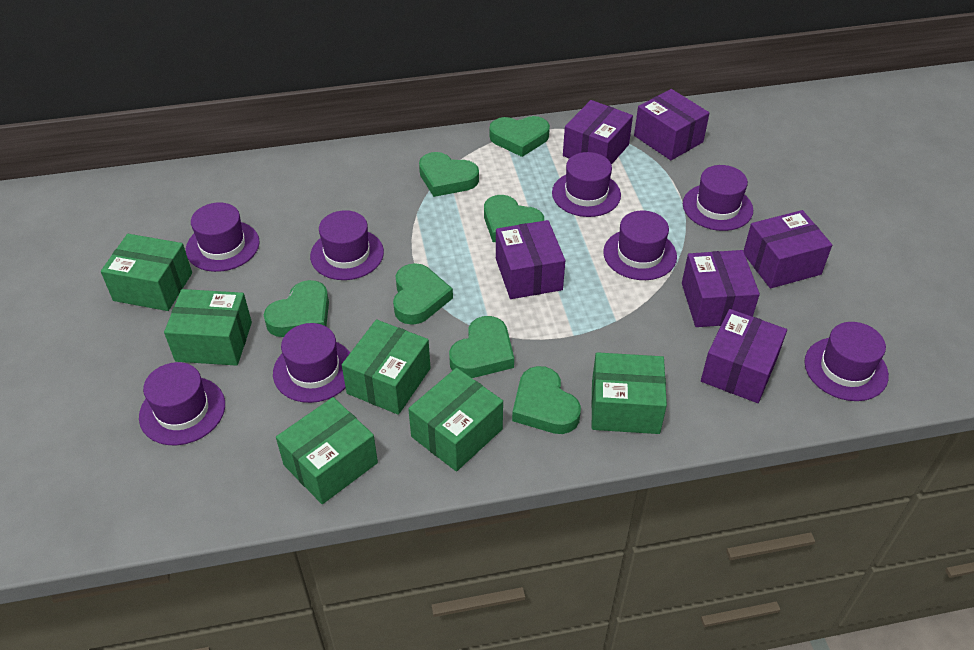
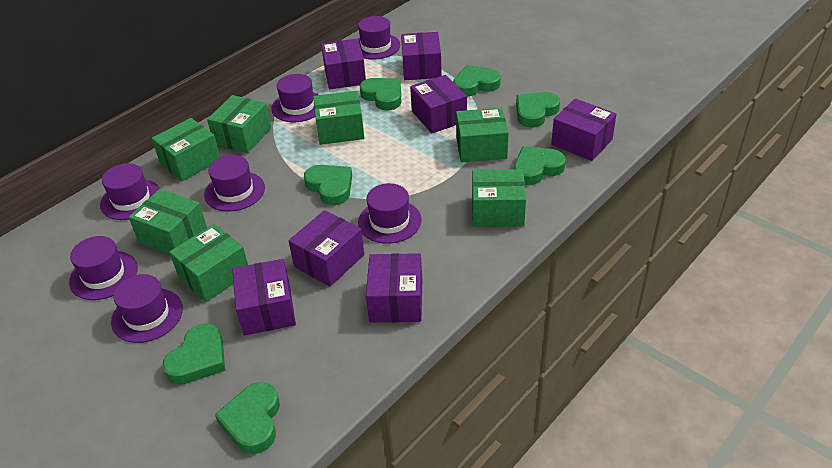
green box: 6 -> 7
purple box: 6 -> 7
purple hat: 8 -> 7

